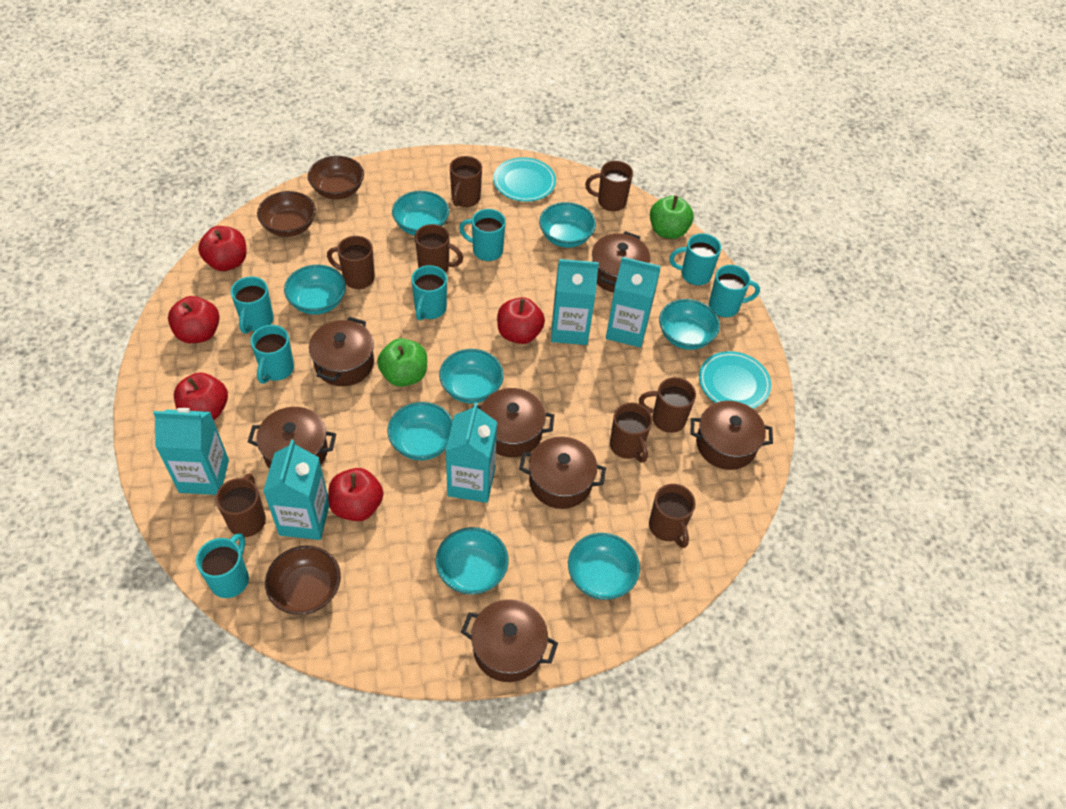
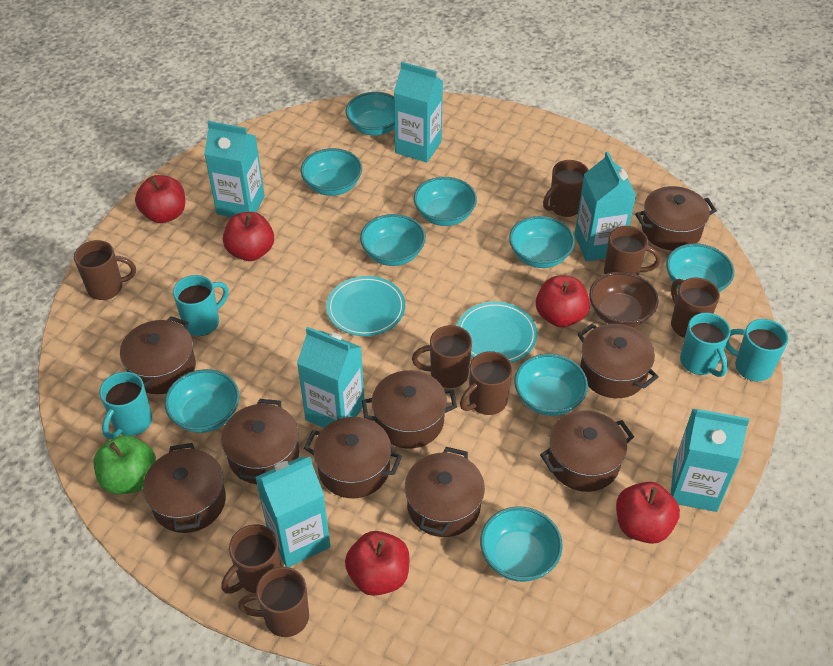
brown bowl: 3 -> 1
brown pot: 7 -> 9
green apple: 2 -> 1
turquoise bowl: 8 -> 9
turquoise carton: 5 -> 6
turquoise mug: 7 -> 4

